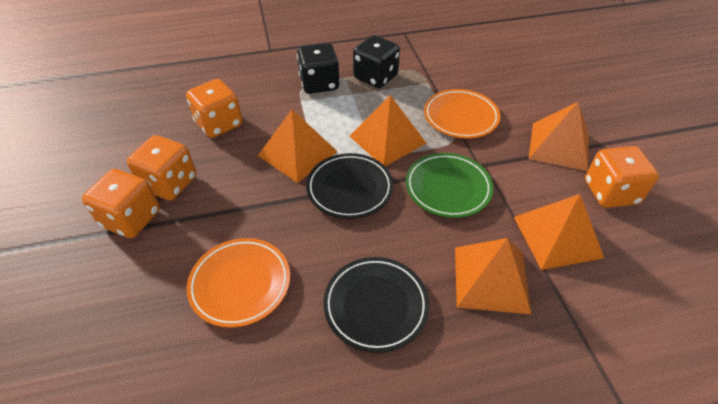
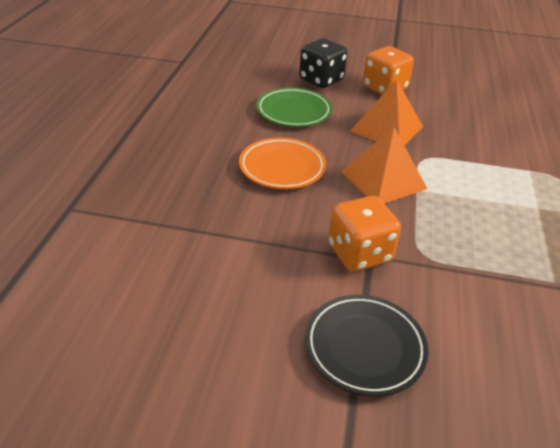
black dice: 2 -> 1
black plate: 2 -> 1
orange dice: 4 -> 2
orange plate: 2 -> 1
orange pyramid: 5 -> 2

